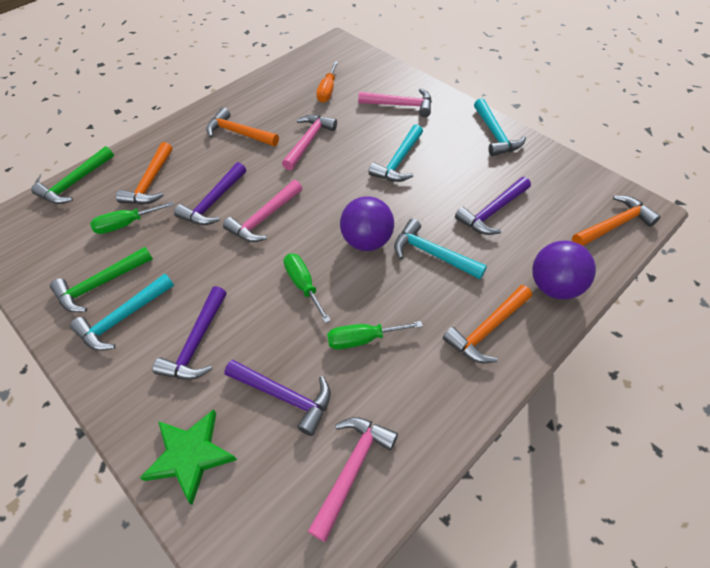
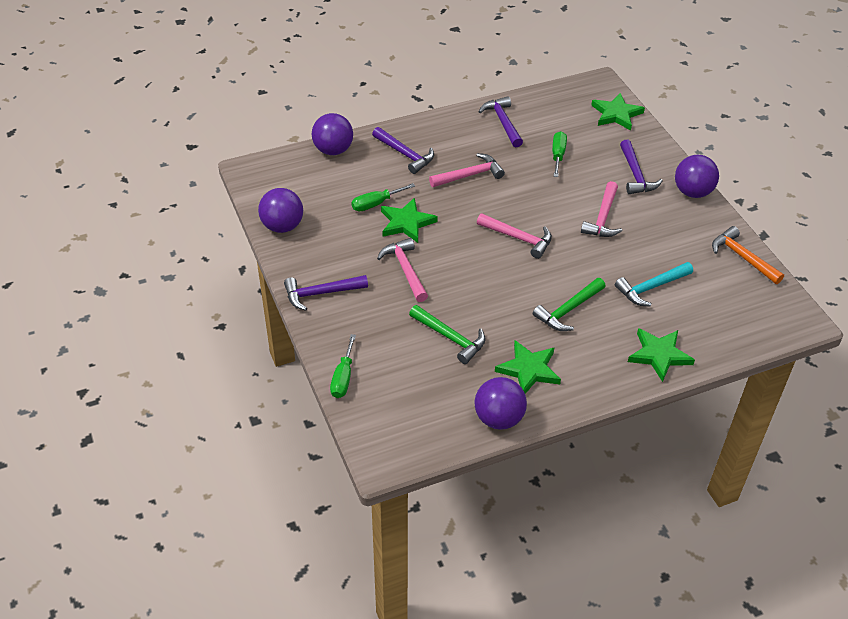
green star: 1 -> 4
orange hammer: 4 -> 1
orange screwdriver: 1 -> 0
purple ball: 2 -> 4
turquoise hammer: 4 -> 1

